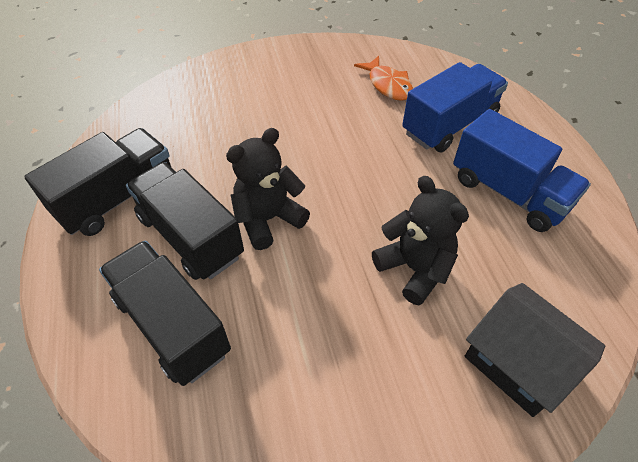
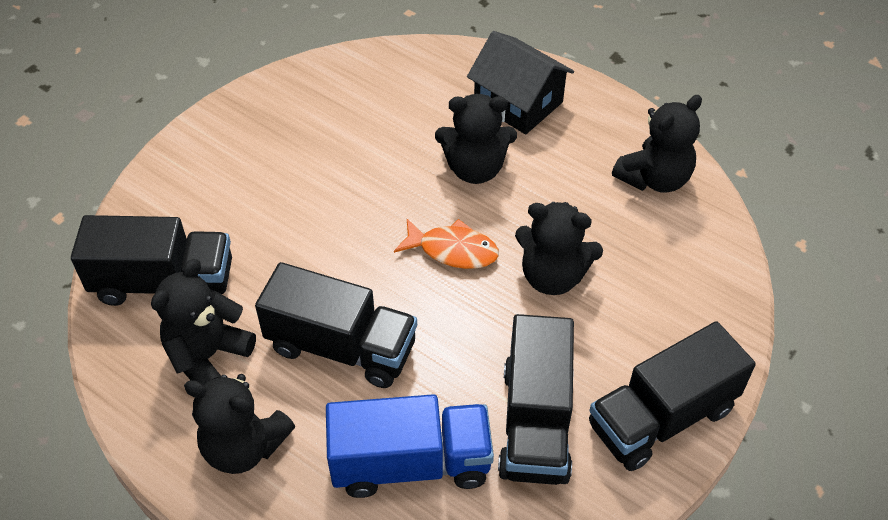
black teddy bear: 2 -> 5
black truck: 3 -> 4
blue truck: 2 -> 1

